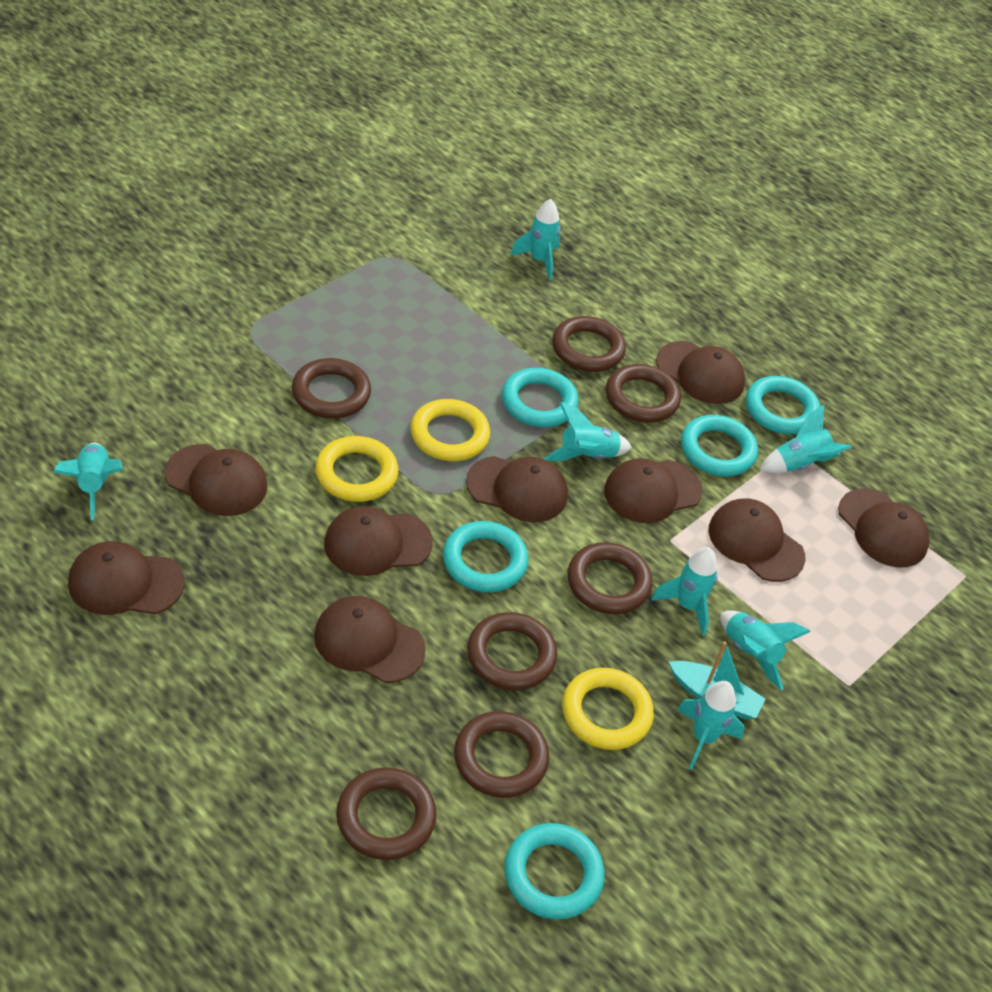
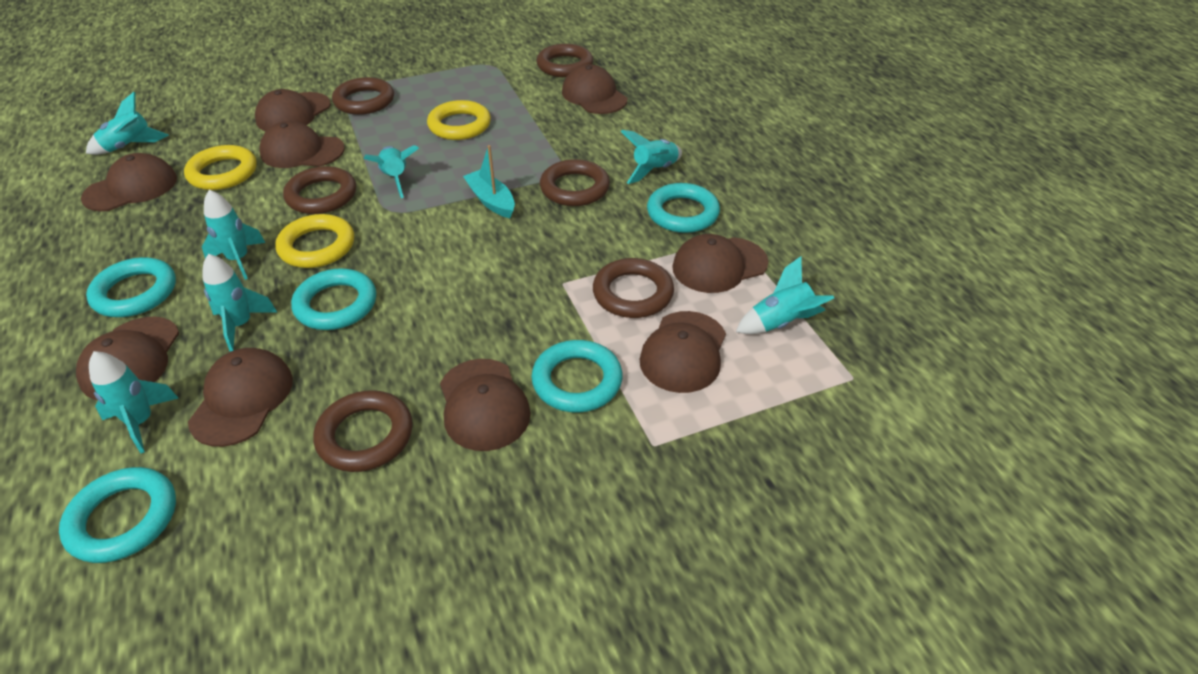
brown ring: 7 -> 6

